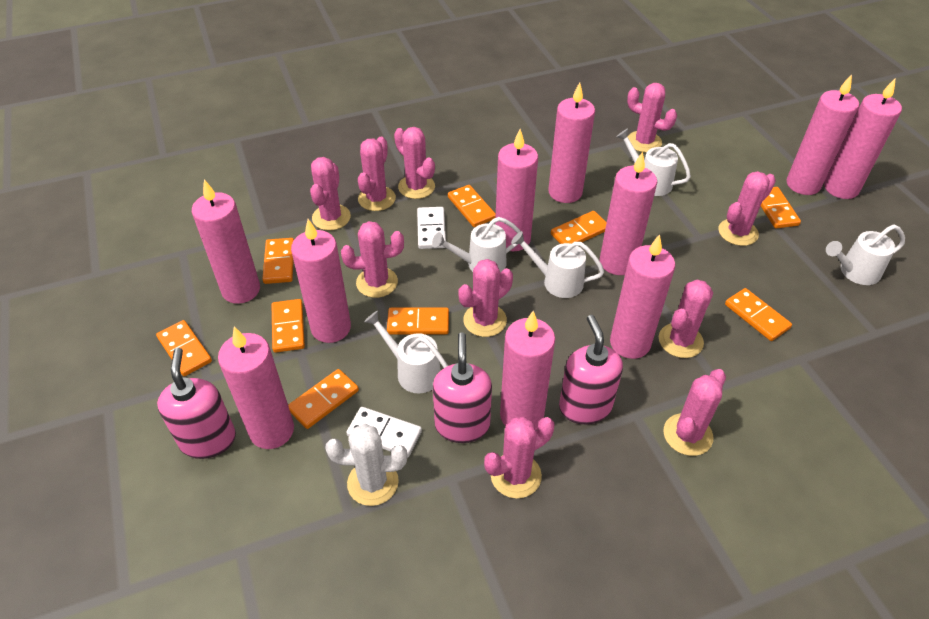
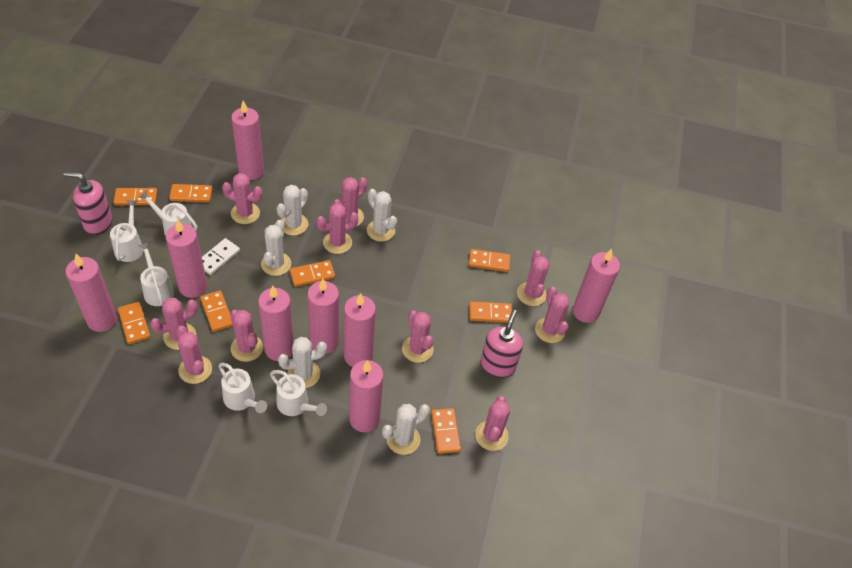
orange domino: 9 -> 8
pink candle: 10 -> 8
pink soap dispenser: 3 -> 2
white cactus: 1 -> 5
white domino: 2 -> 1

